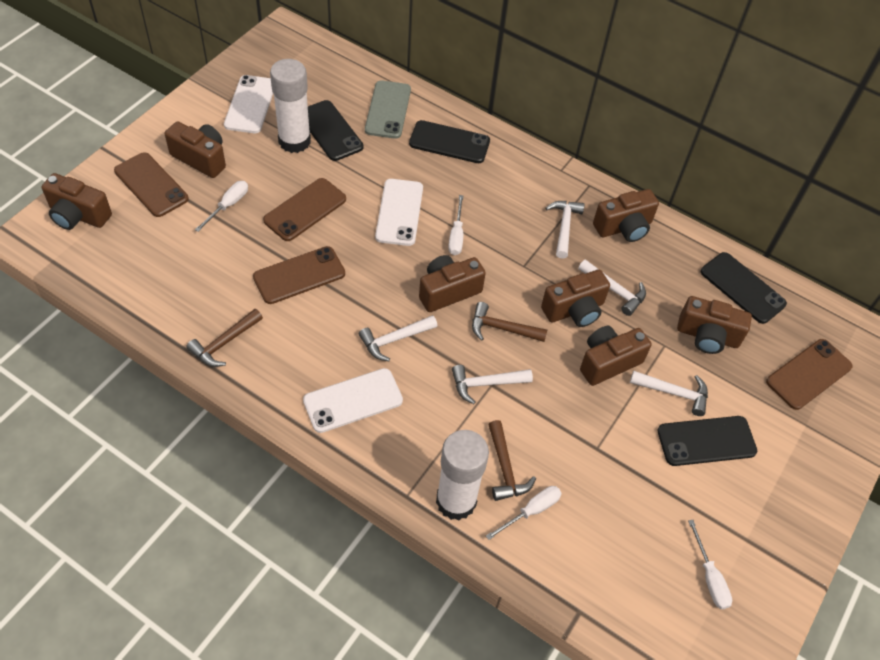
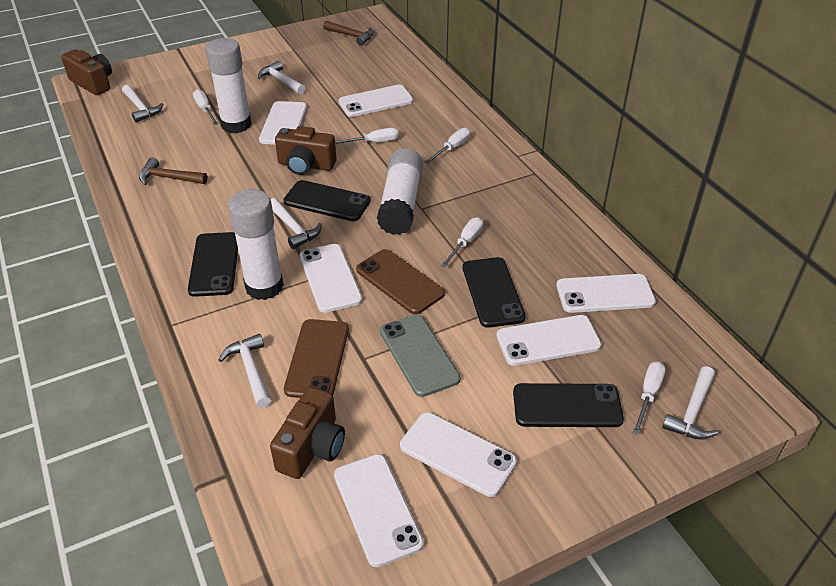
brown camera: 7 -> 3
brown hammer: 3 -> 2
brown phone: 4 -> 2
white glue stick: 2 -> 3
white phone: 3 -> 7
white screwdriver: 4 -> 5

